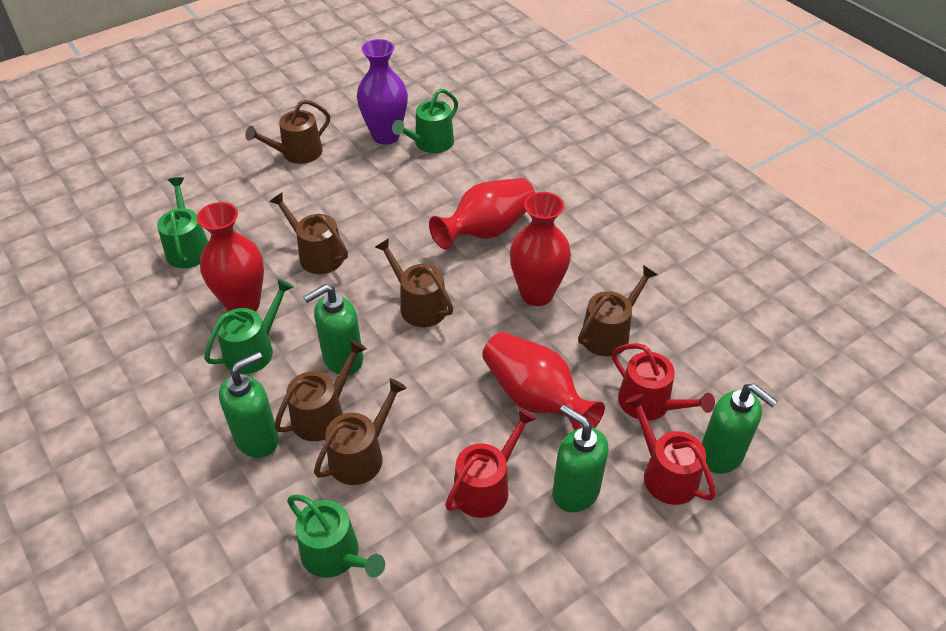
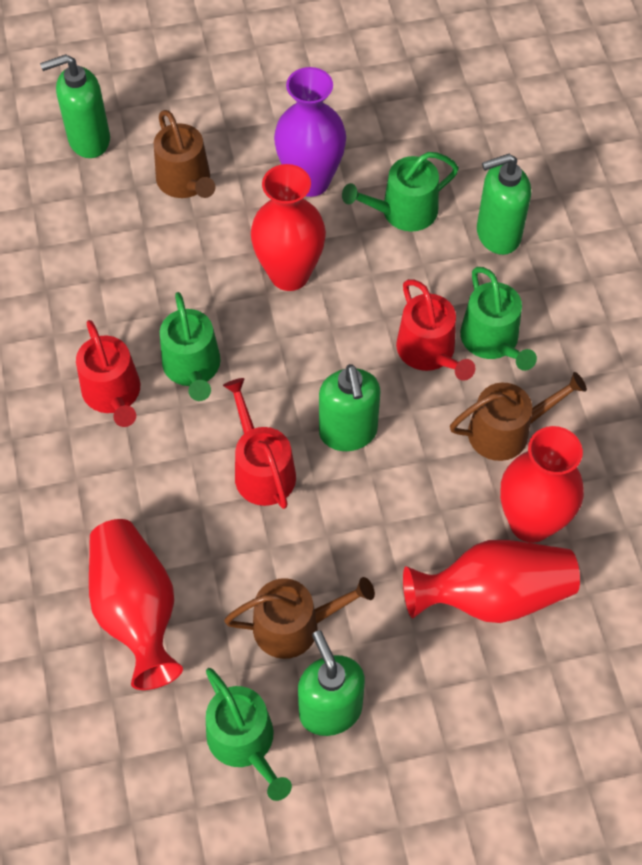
brown watering can: 6 -> 3

